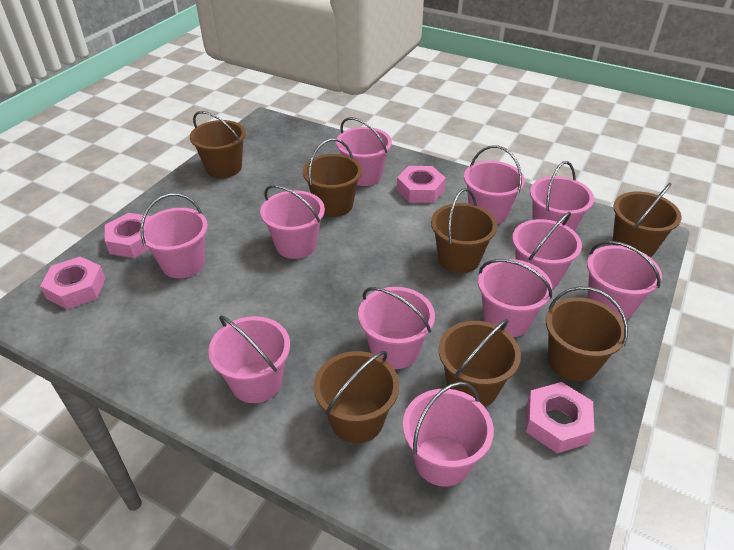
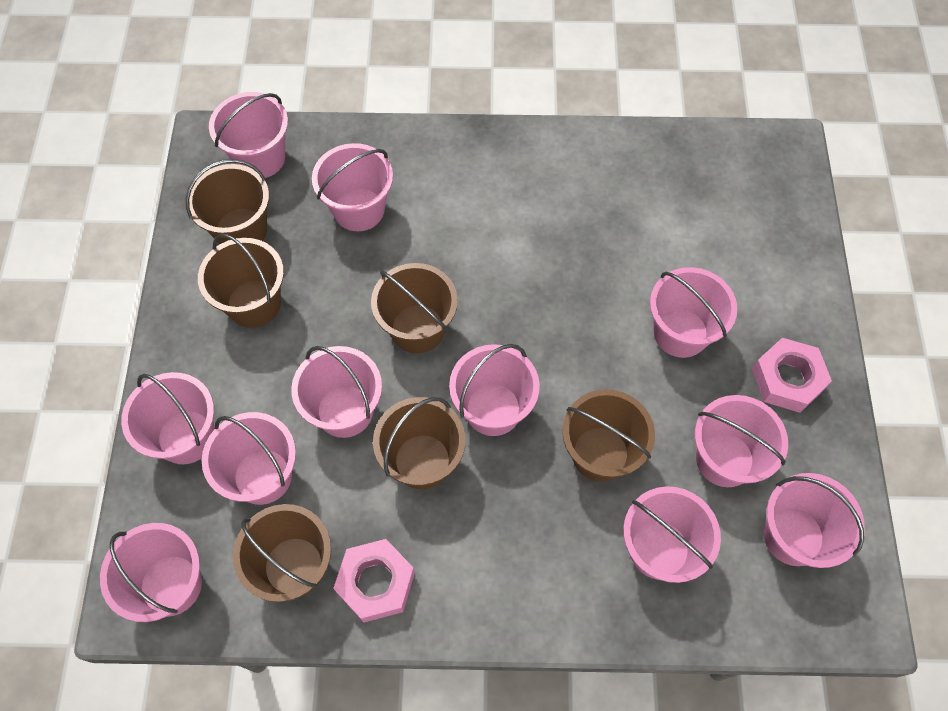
brown bucket: 7 -> 6
pink nut: 4 -> 2

